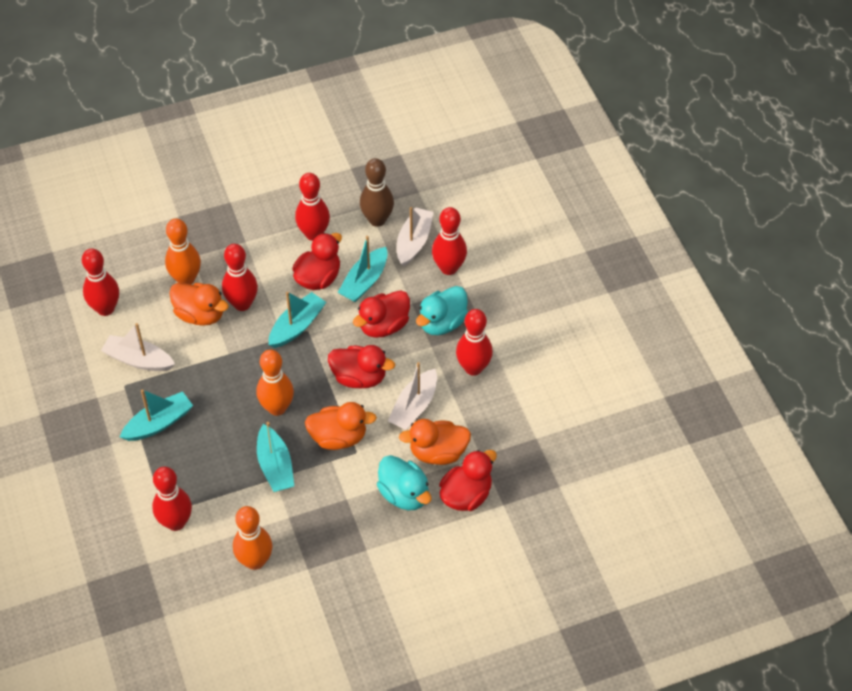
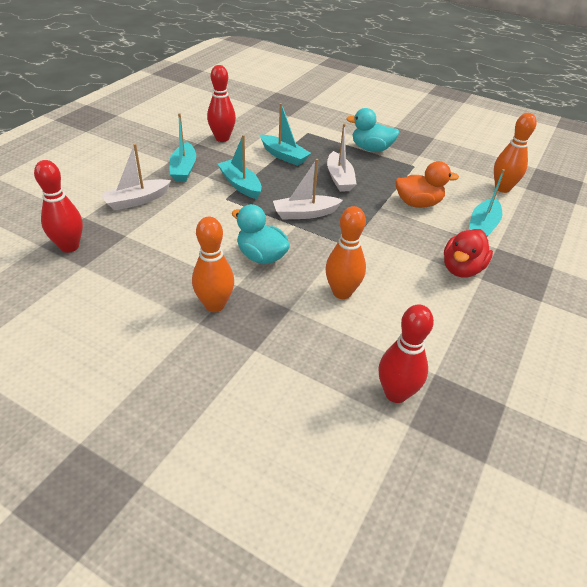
brown bowling pin: 1 -> 0
orange duck: 3 -> 1
red bowling pin: 6 -> 3
red duck: 4 -> 1

